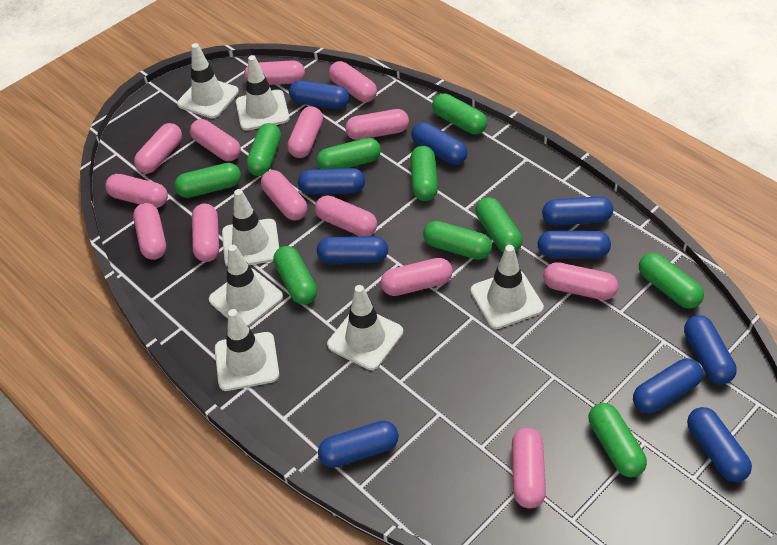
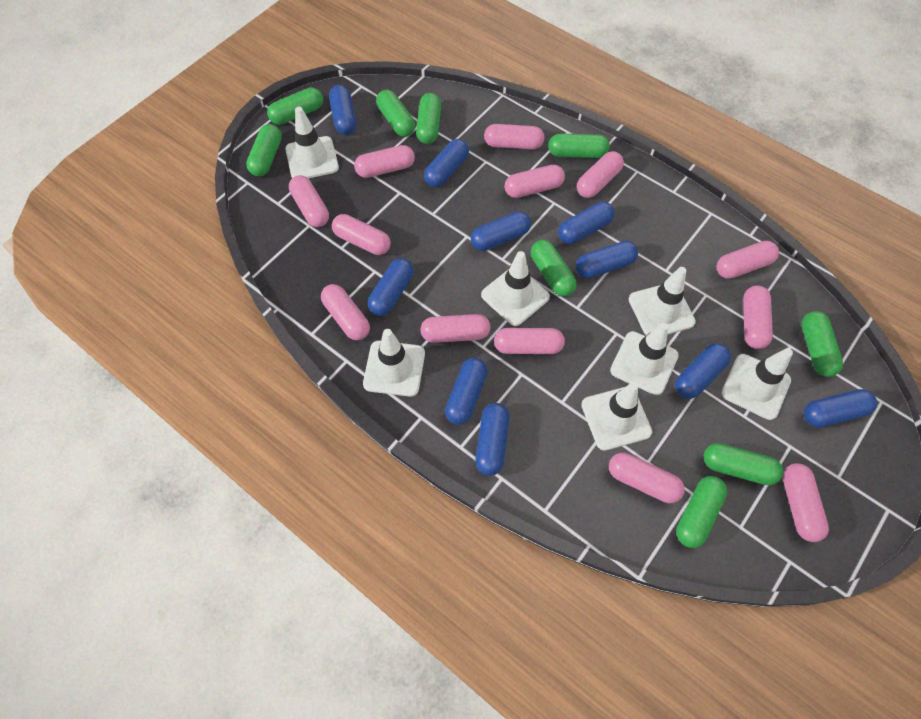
green capsule: 10 -> 9
pink capsule: 14 -> 13

